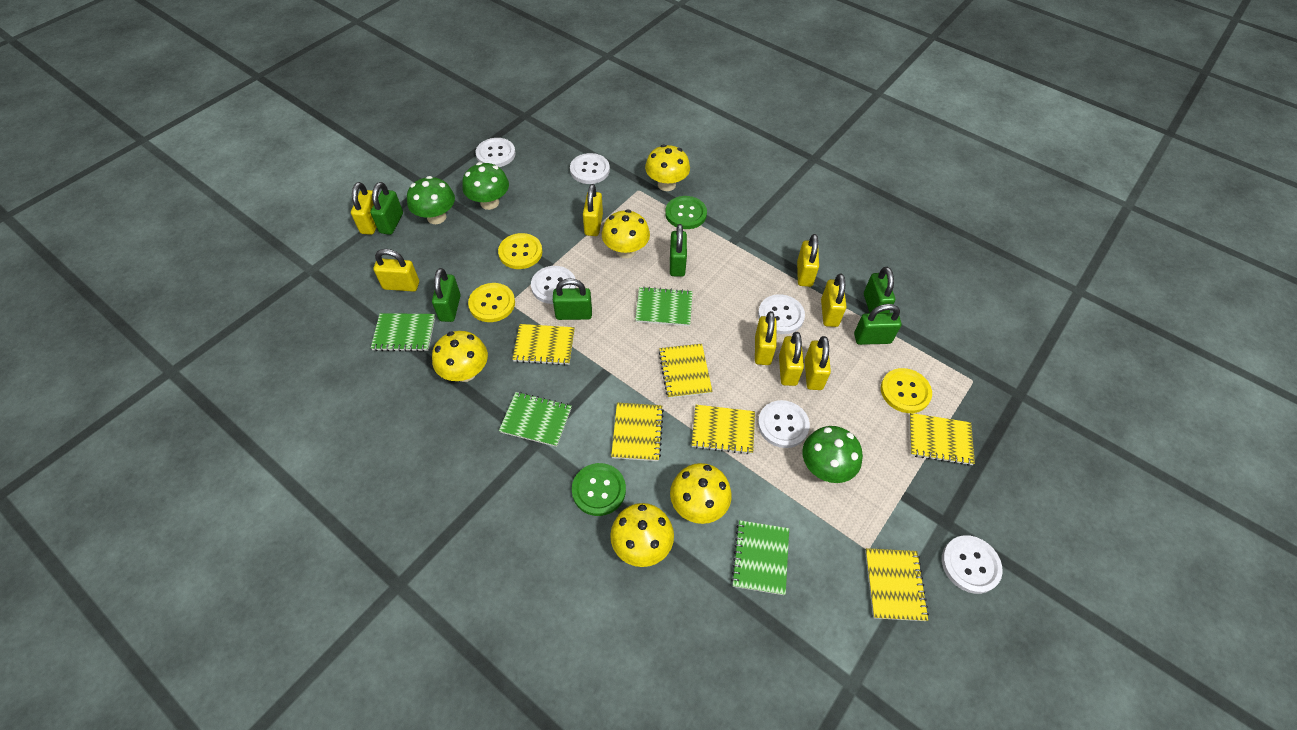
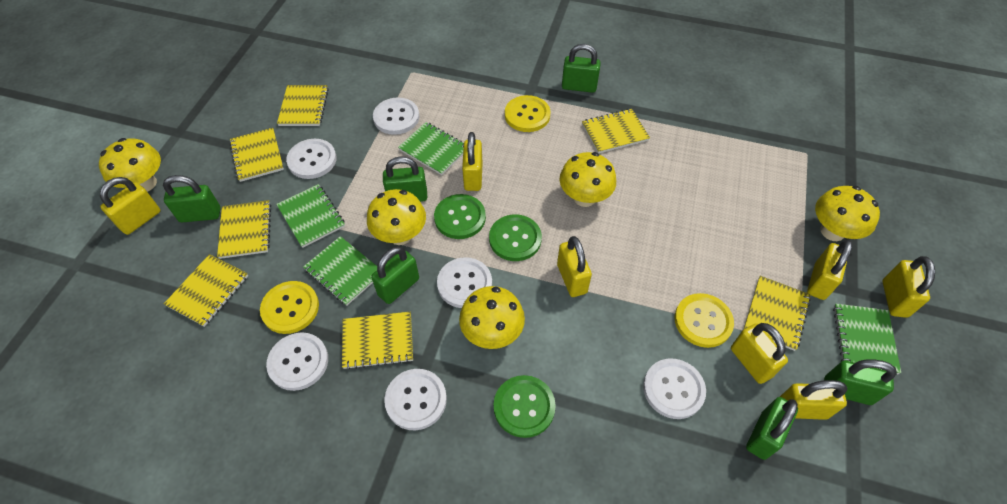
green button: 2 -> 3
green mushroom: 3 -> 0
yellow notebook: 6 -> 7
yellow padlock: 8 -> 7

